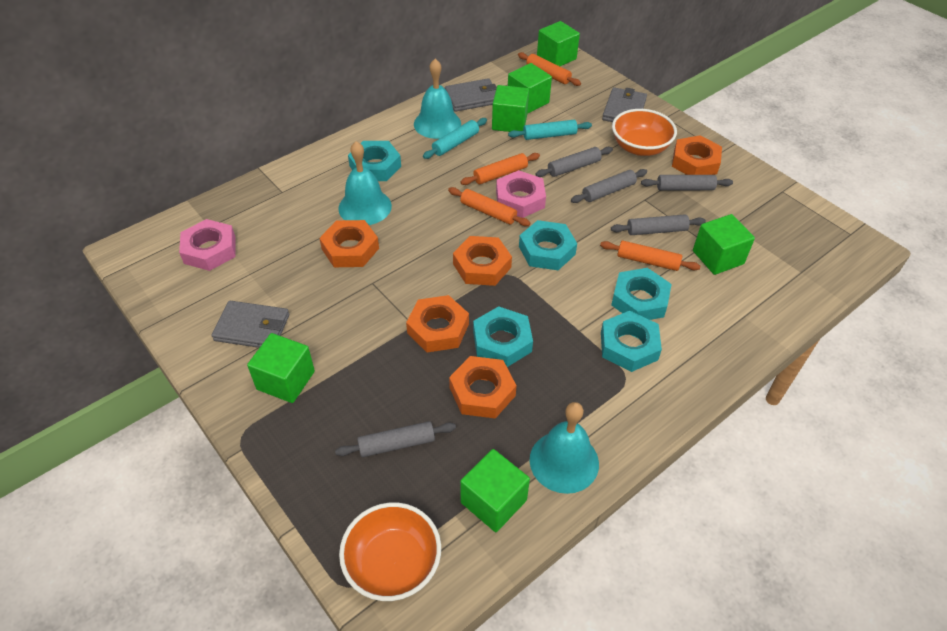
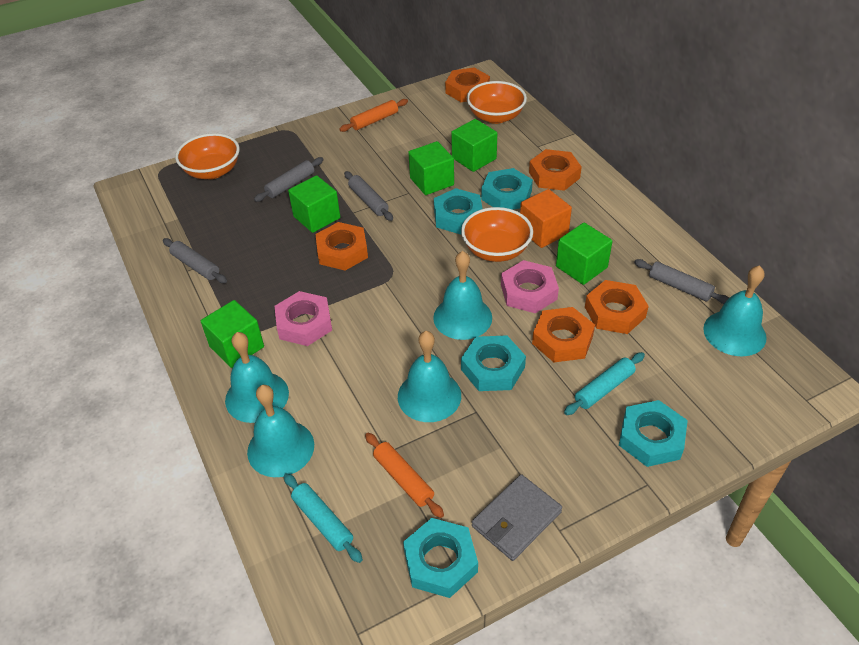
green cube: 6 -> 5
grey rolling pin: 5 -> 4
grey wallet: 3 -> 1
orange bowl: 2 -> 3
orange cube: 0 -> 1
orange rolling pin: 4 -> 2
turquoise bell: 3 -> 5

